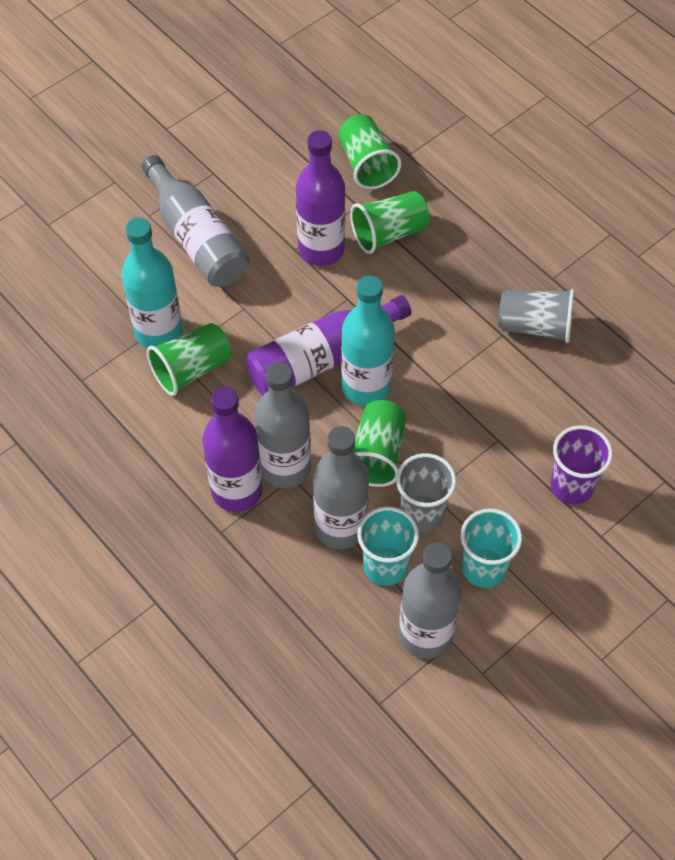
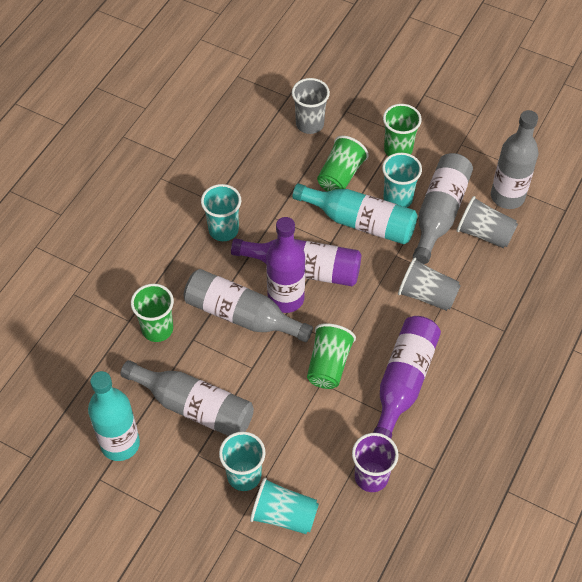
grey cup: 2 -> 3
turquoise cup: 2 -> 4

